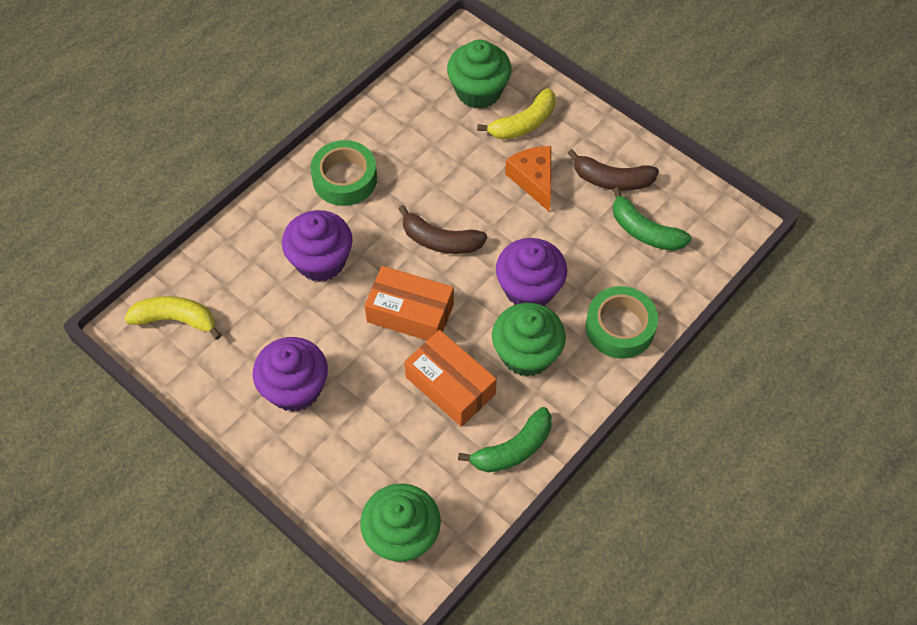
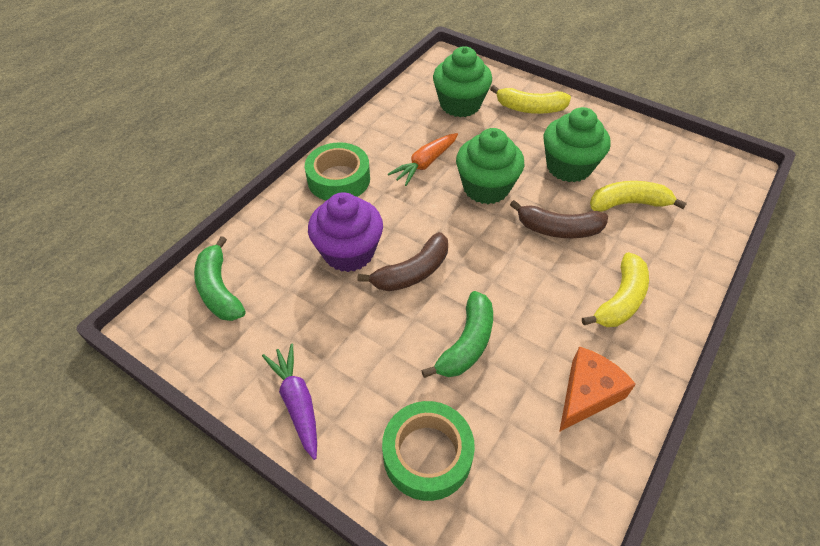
orange box: 2 -> 0
orange carrot: 0 -> 1
purple carrot: 0 -> 1
purple cupcake: 3 -> 1
yellow banana: 2 -> 3

